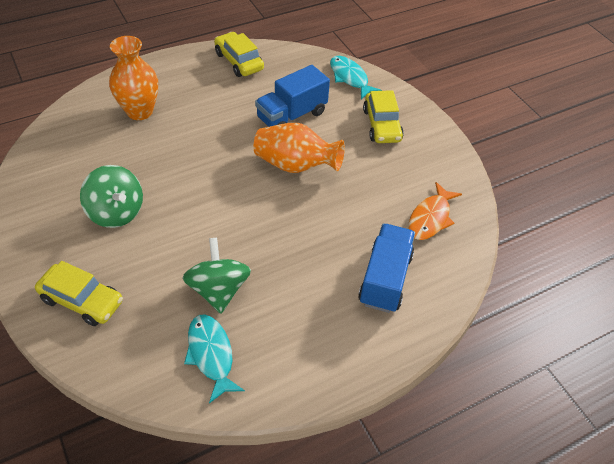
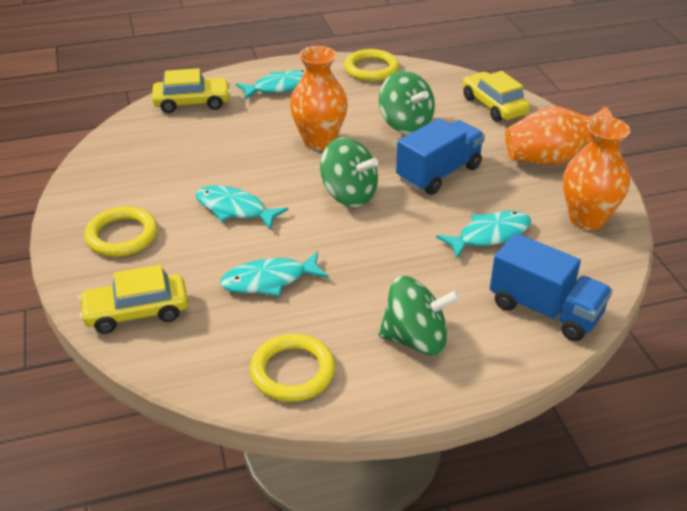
green spinning top: 2 -> 3
orange fish: 1 -> 0
orange vase: 2 -> 3
turquoise fish: 2 -> 4
yellow ring: 0 -> 3

